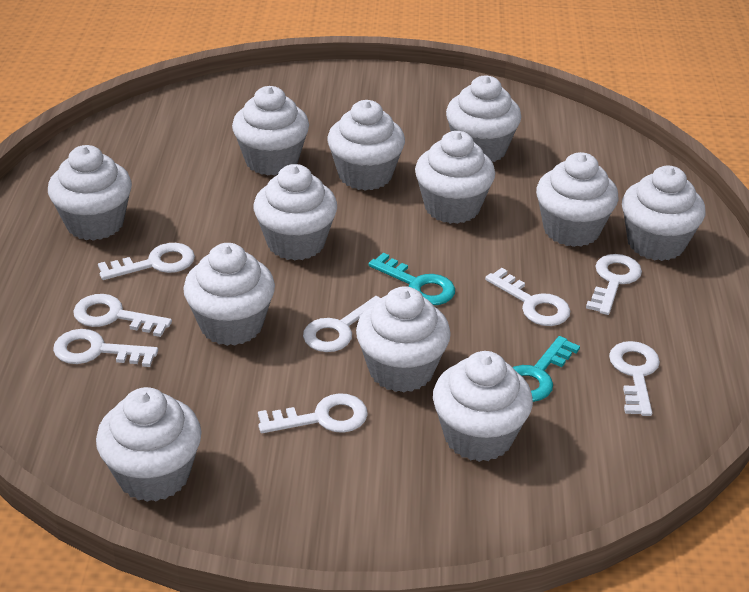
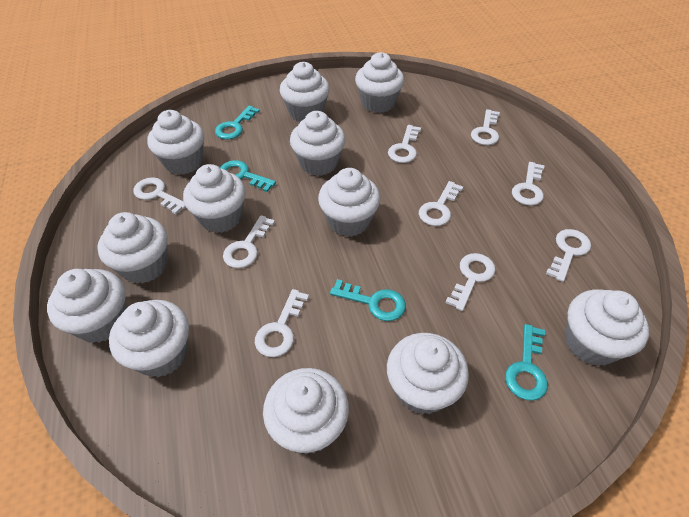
turquoise key: 2 -> 4
white key: 8 -> 9

